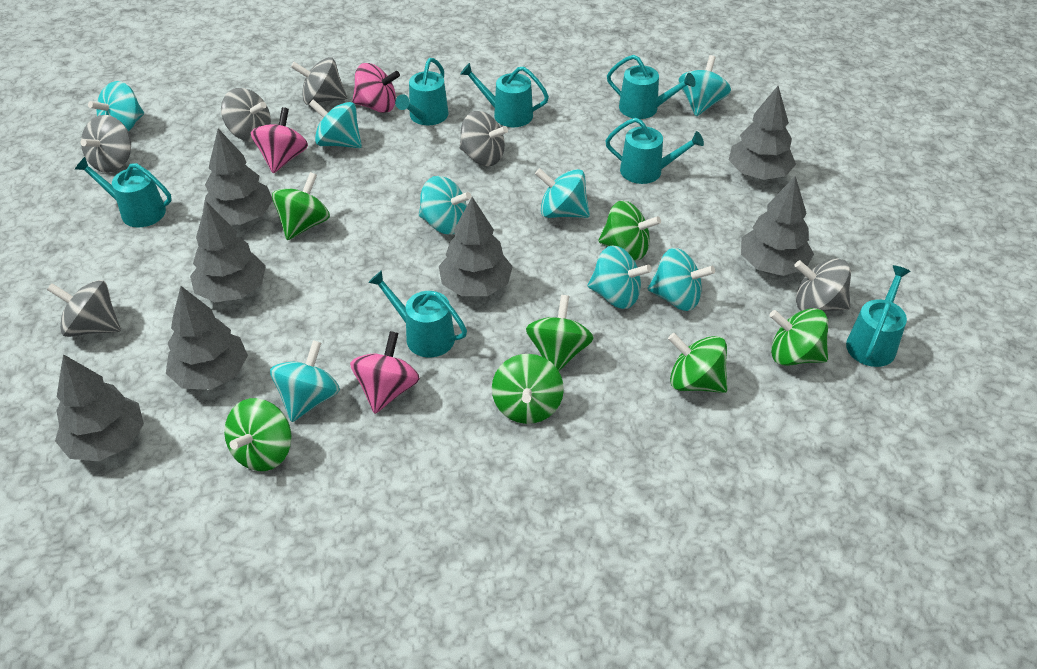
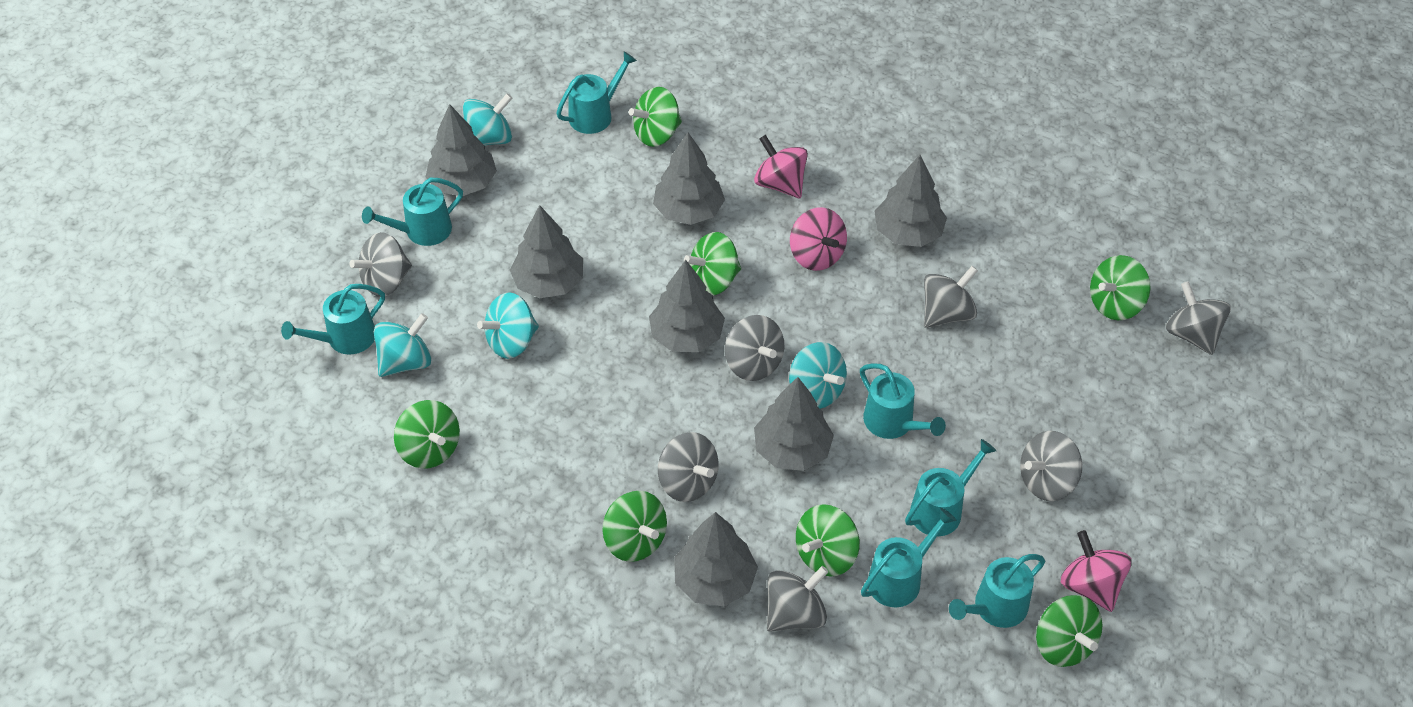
grey spinning top: 6 -> 7
turquoise spinning top: 8 -> 4

